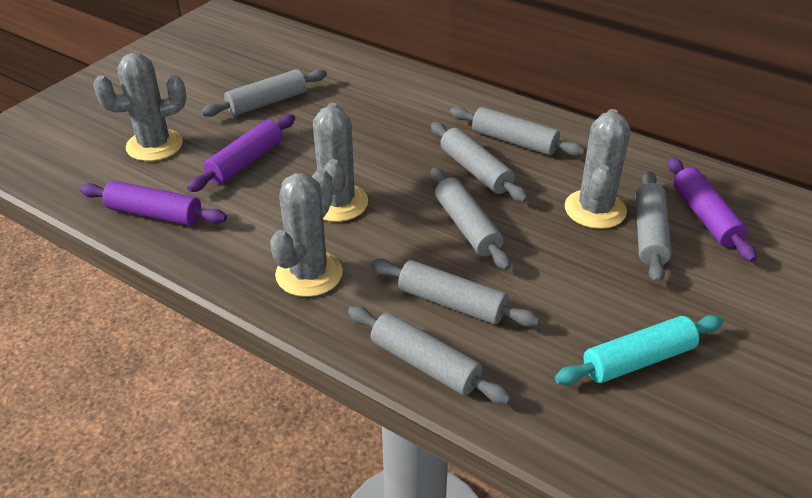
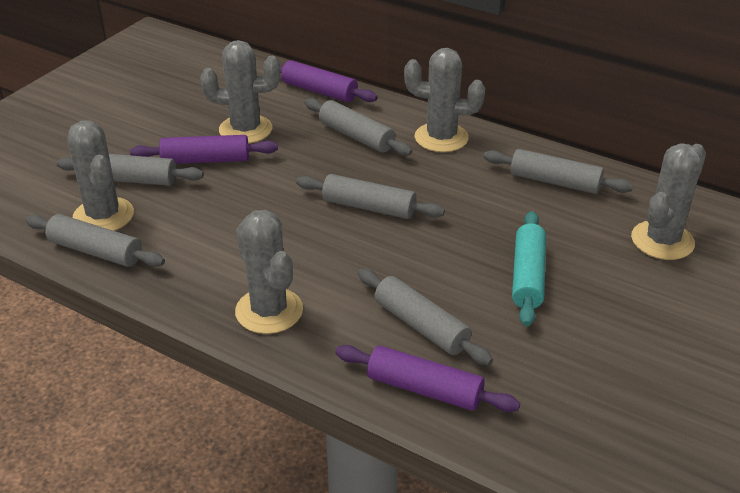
grey cactus: 4 -> 5
grey rolling pin: 7 -> 6

